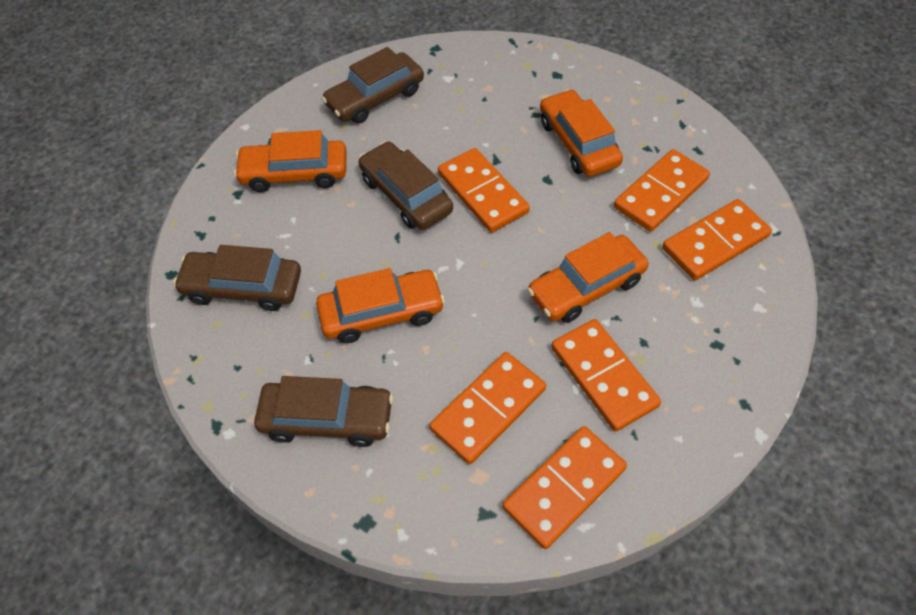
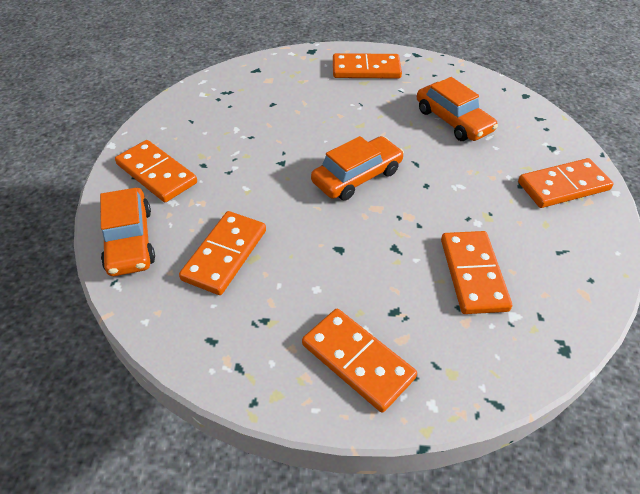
brown car: 4 -> 0
orange car: 4 -> 3

